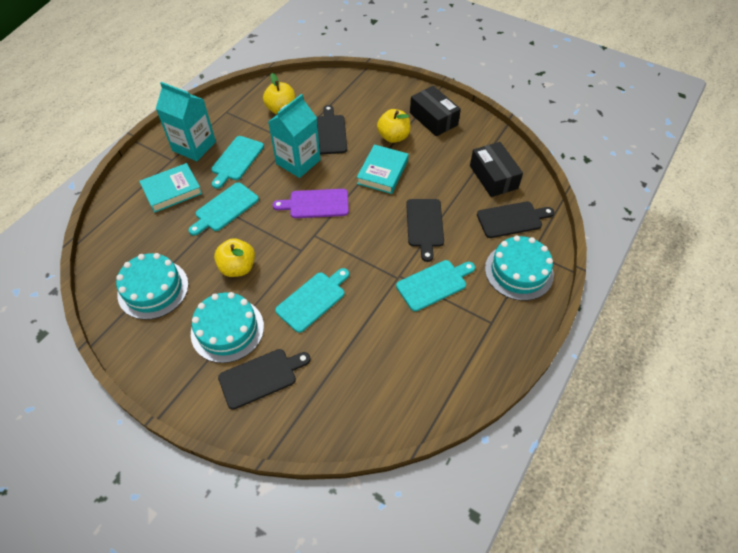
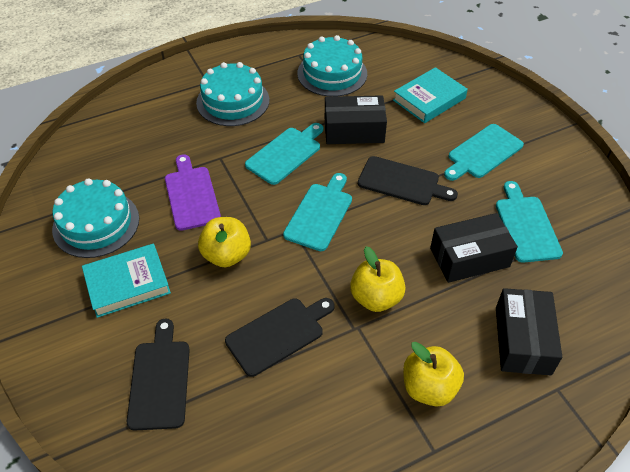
black box: 2 -> 3
black cutting board: 4 -> 3
turquoise carton: 2 -> 0

